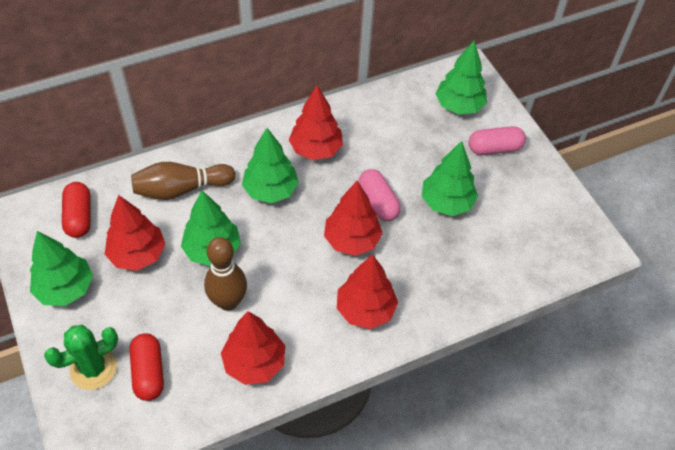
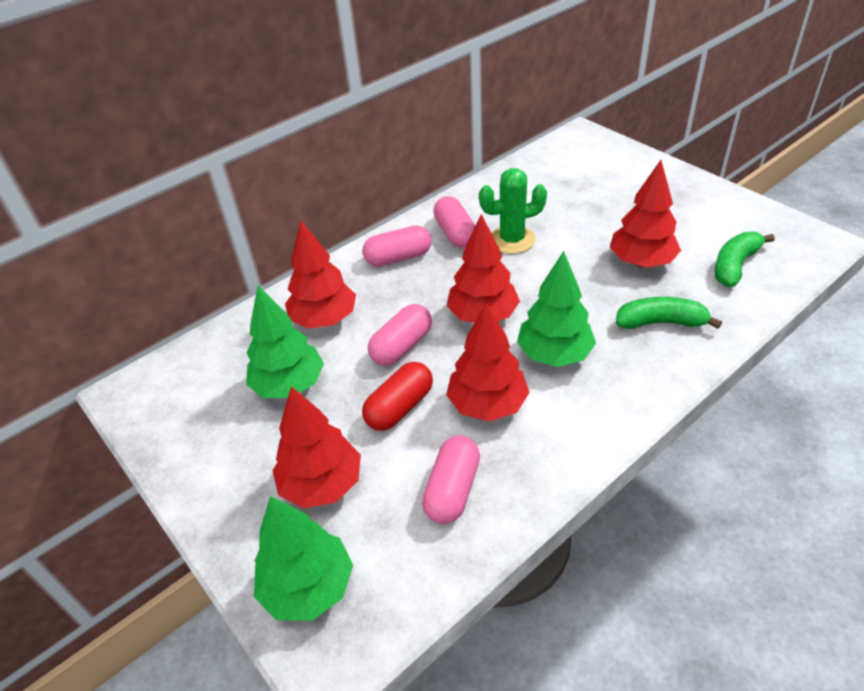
brown bowling pin: 2 -> 0
green banana: 0 -> 2
green tree: 5 -> 3
pink capsule: 2 -> 4
red capsule: 2 -> 1

